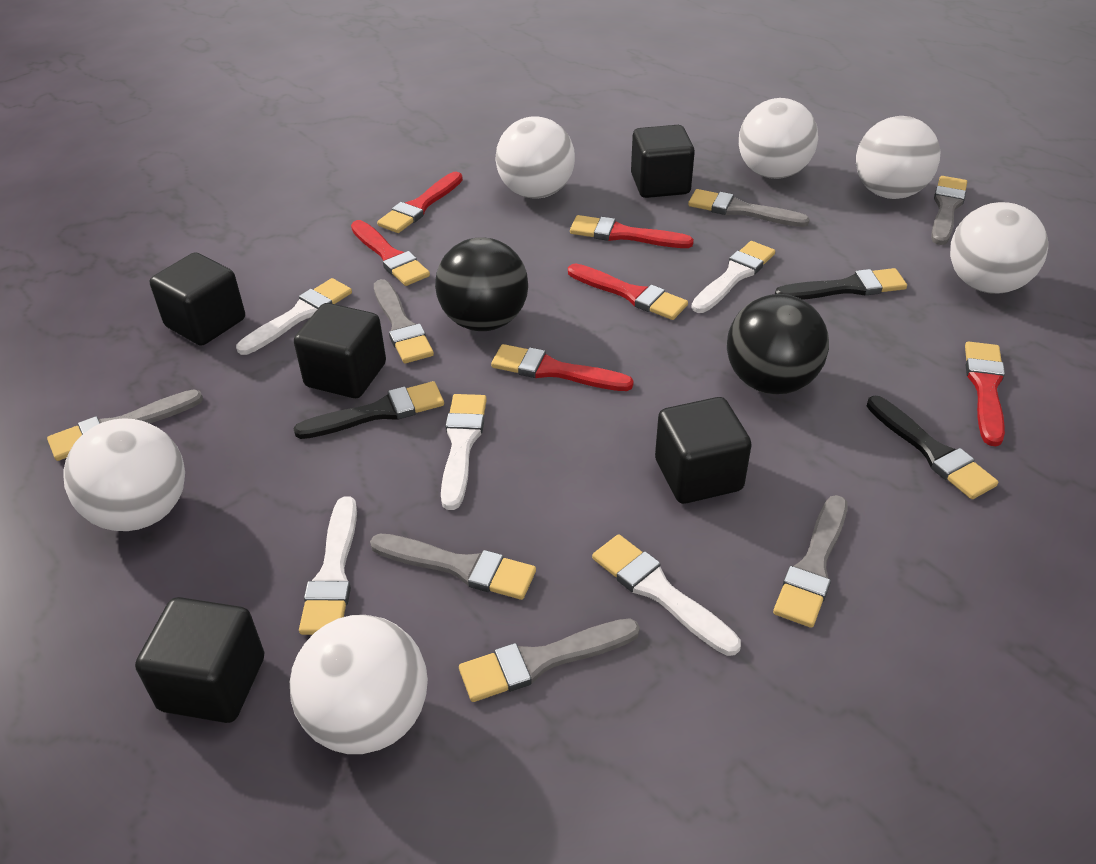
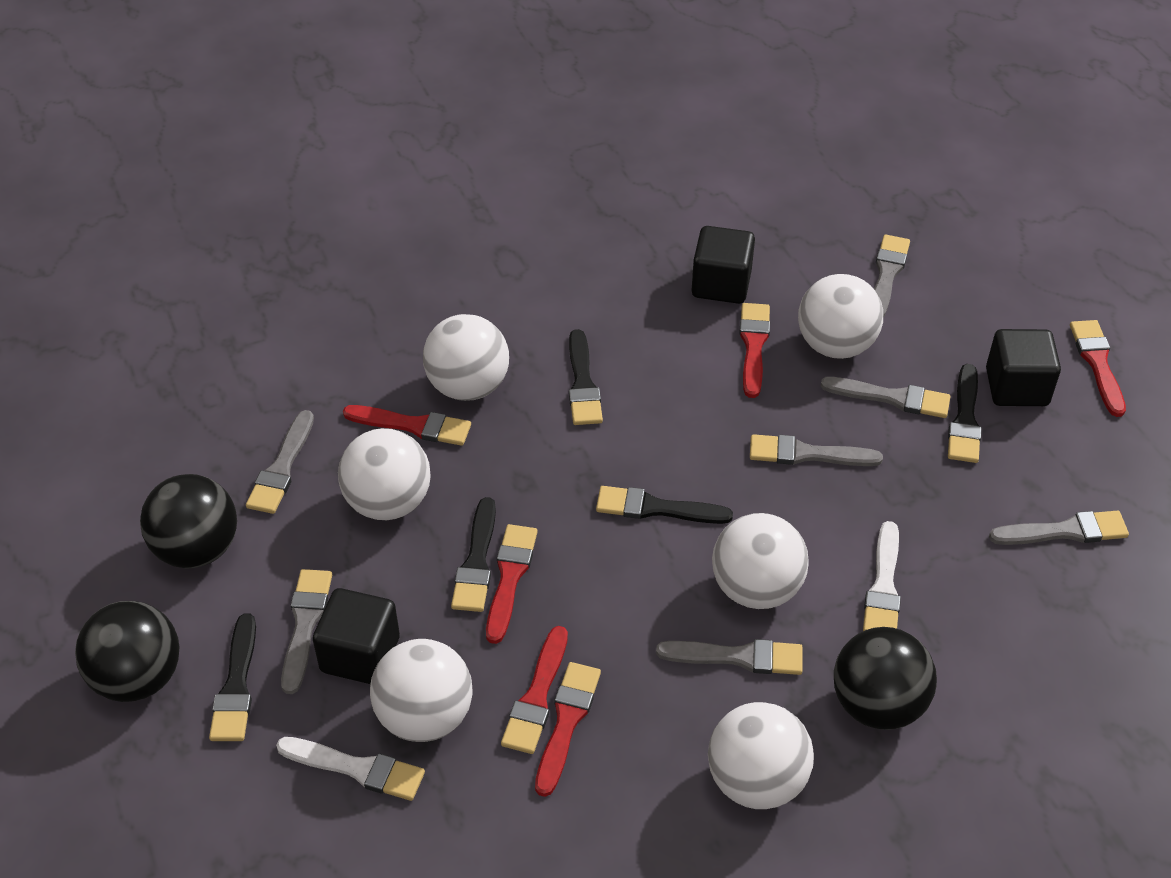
black ball: 2 -> 3
black brush: 3 -> 5
black cube: 5 -> 3
white brush: 5 -> 2

